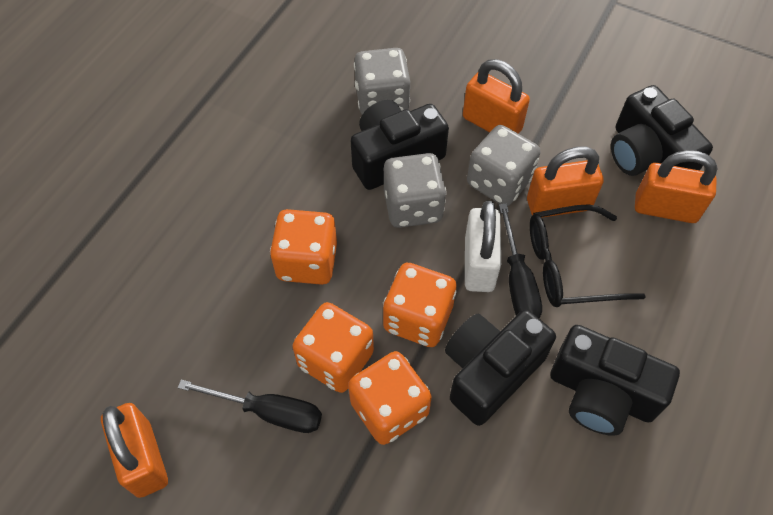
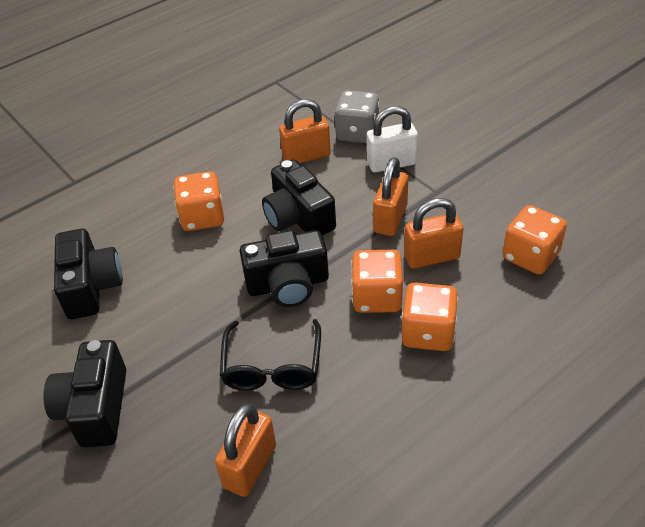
black screwdriver: 2 -> 0
grey dice: 3 -> 1

